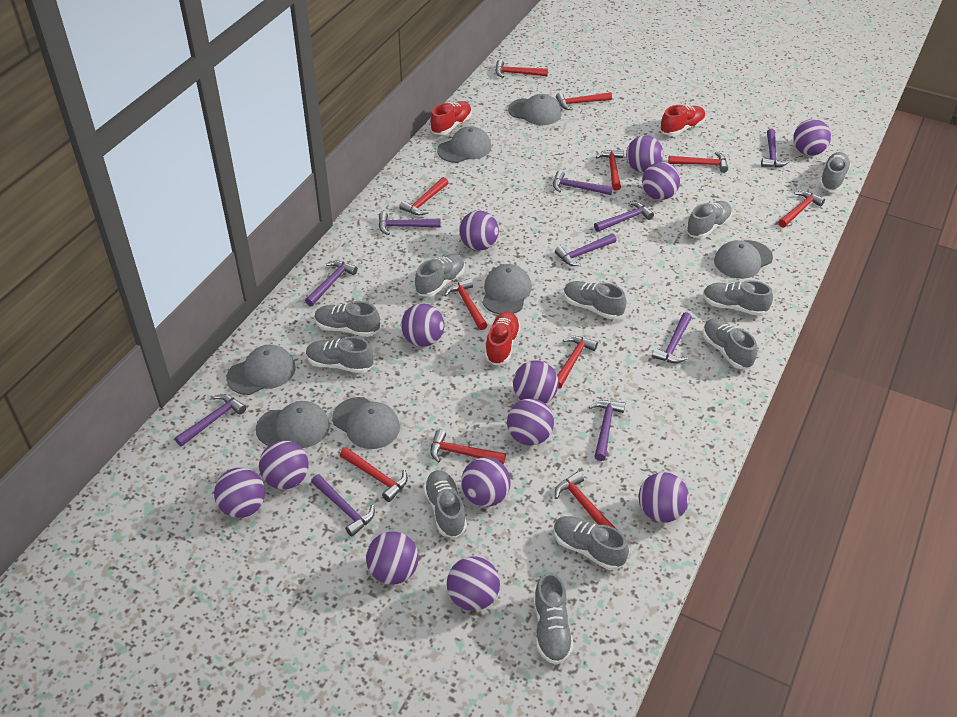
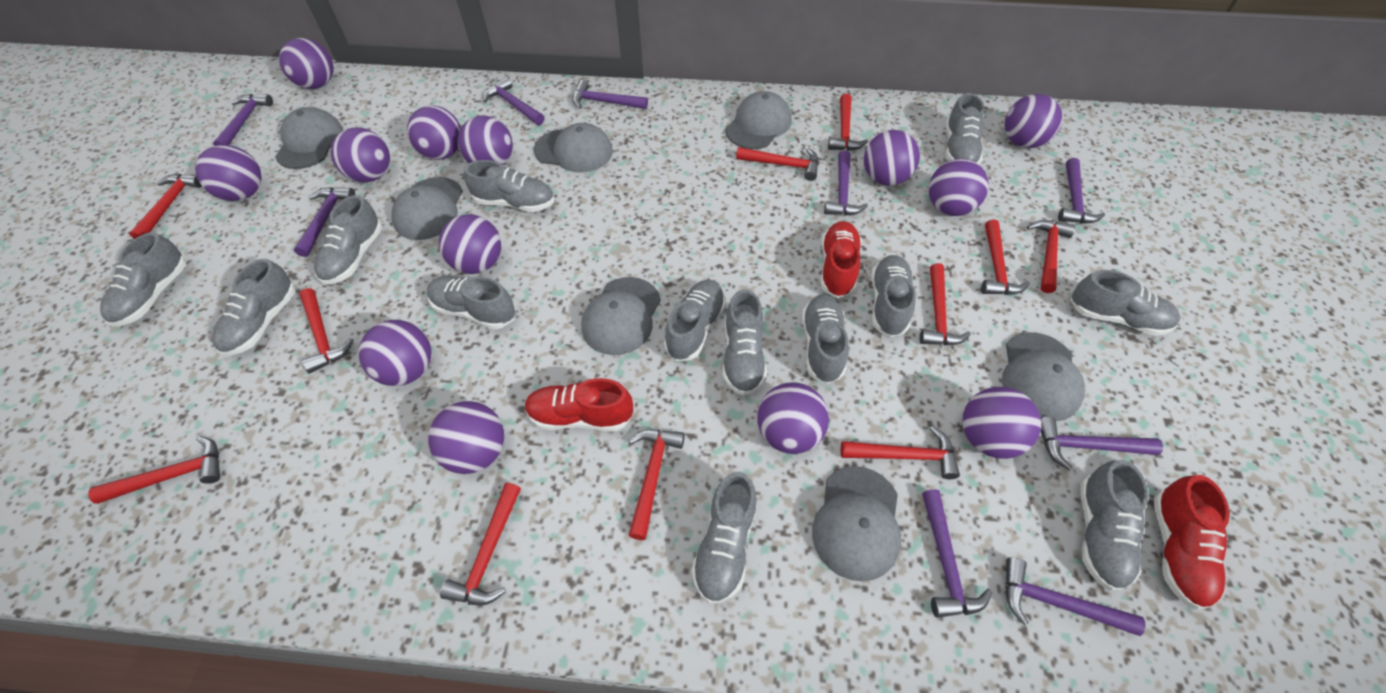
grey shoe: 11 -> 13
purple hammer: 10 -> 9

